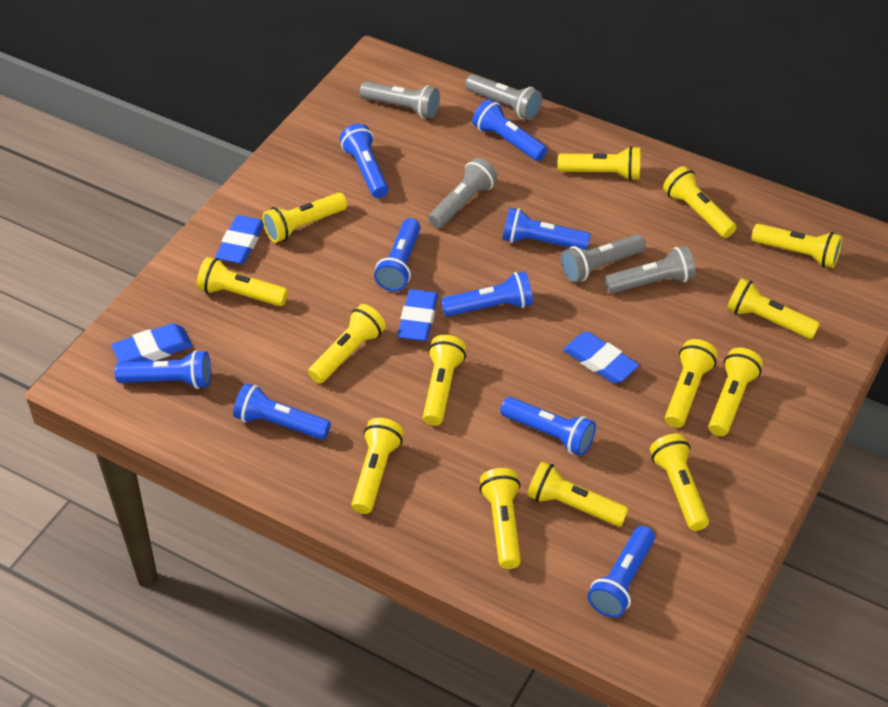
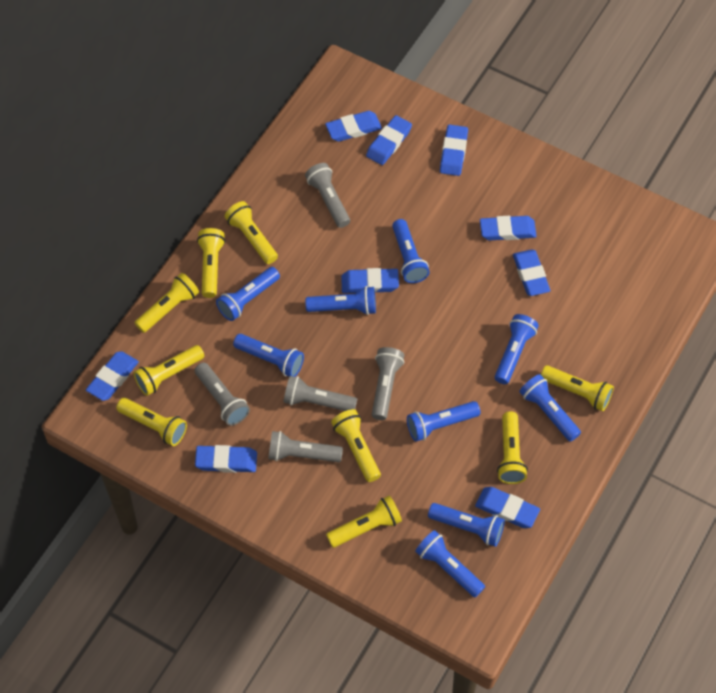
blue eraser: 4 -> 9
yellow flashlight: 14 -> 9

